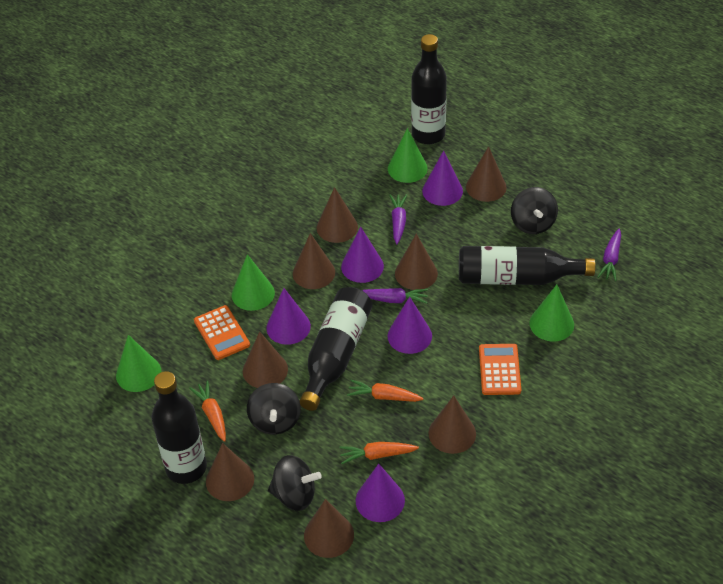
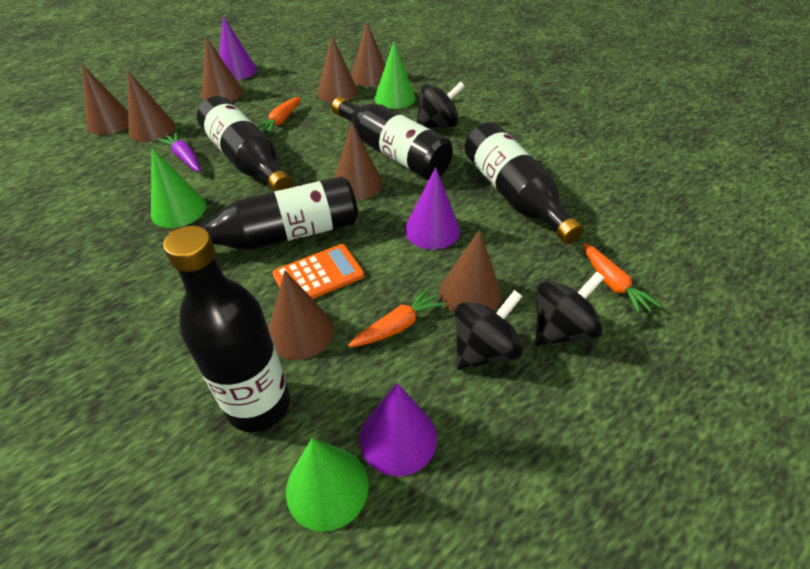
black bottle: 4 -> 5
green cone: 4 -> 3
orange calculator: 2 -> 1
purple carrot: 3 -> 1
purple cone: 5 -> 3

